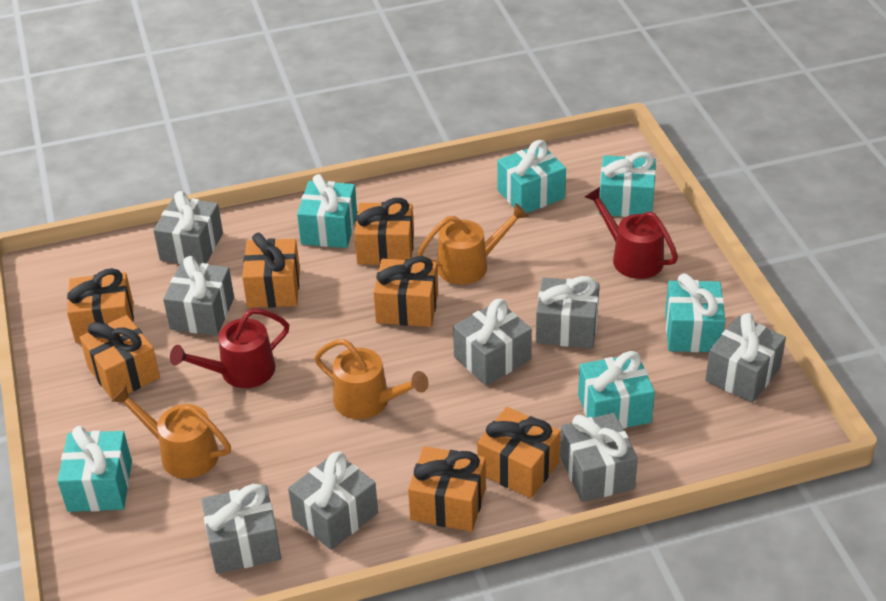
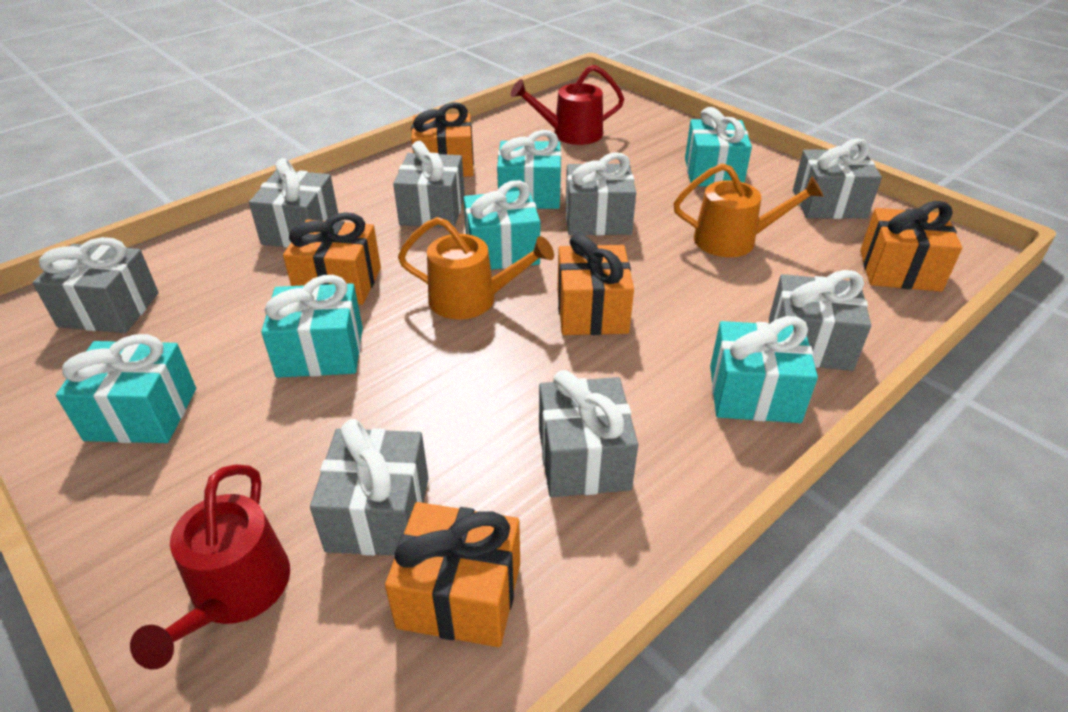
orange gift: 7 -> 5
orange watering can: 3 -> 2

